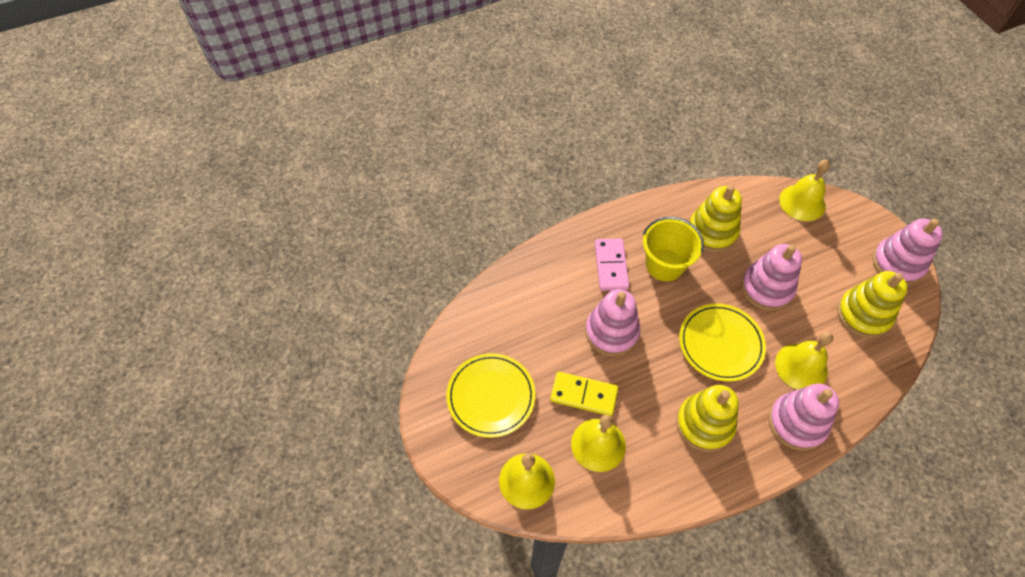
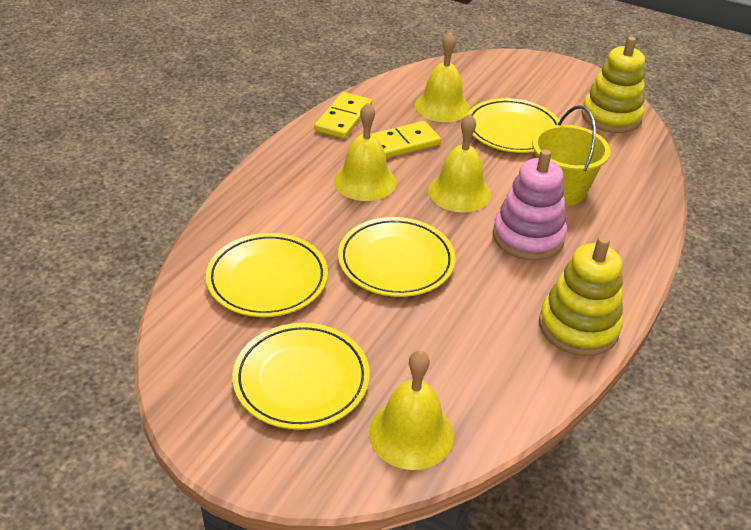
pink domino: 1 -> 0
pink stacking toy: 4 -> 1
yellow domino: 1 -> 2
yellow plate: 2 -> 4
yellow stacking toy: 3 -> 2

